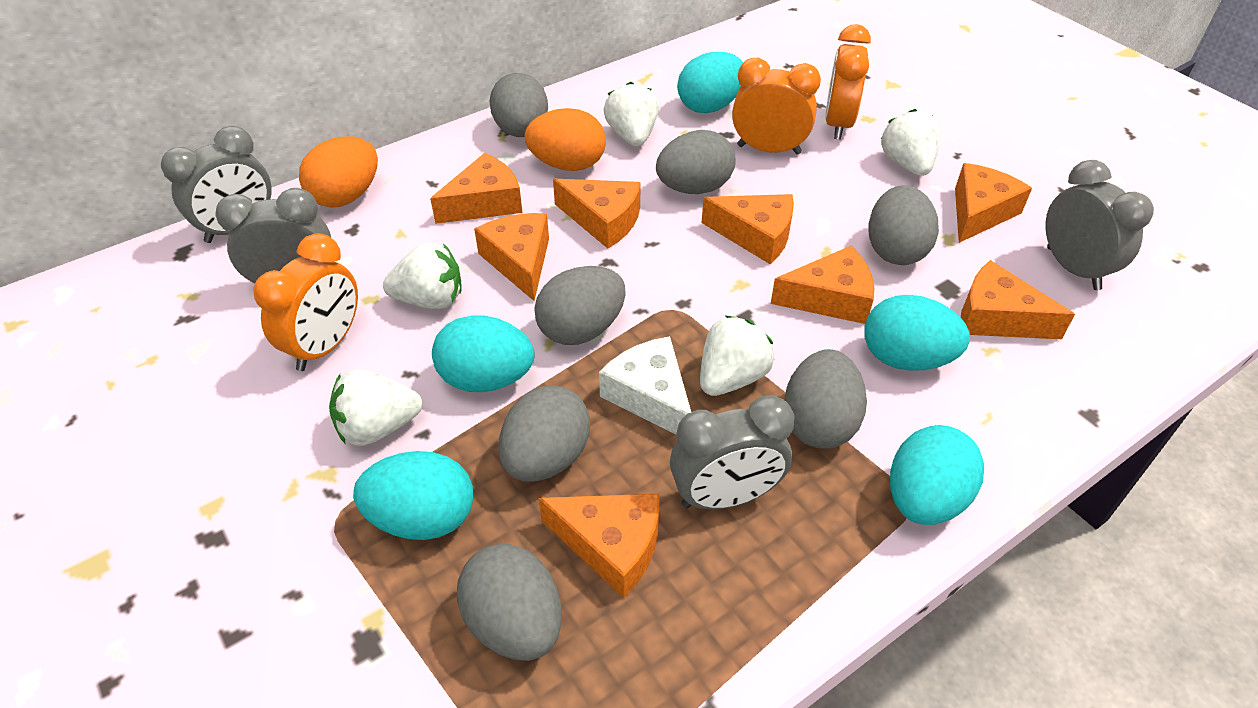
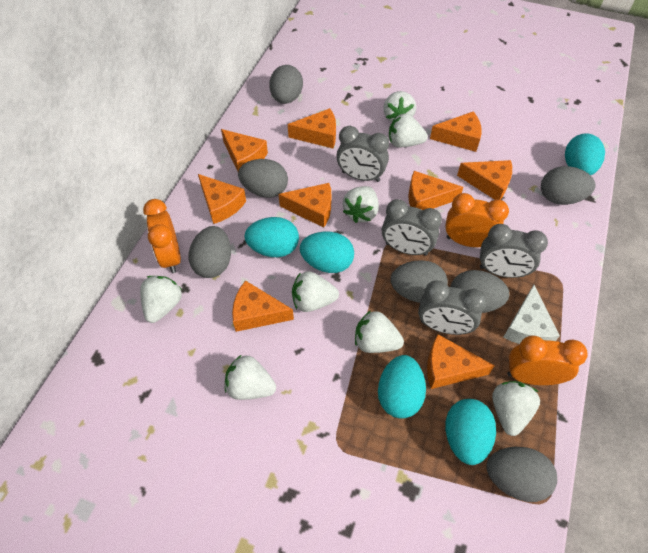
orange cheese: 8 -> 9
orange egg: 2 -> 0
white strawberry: 5 -> 8

